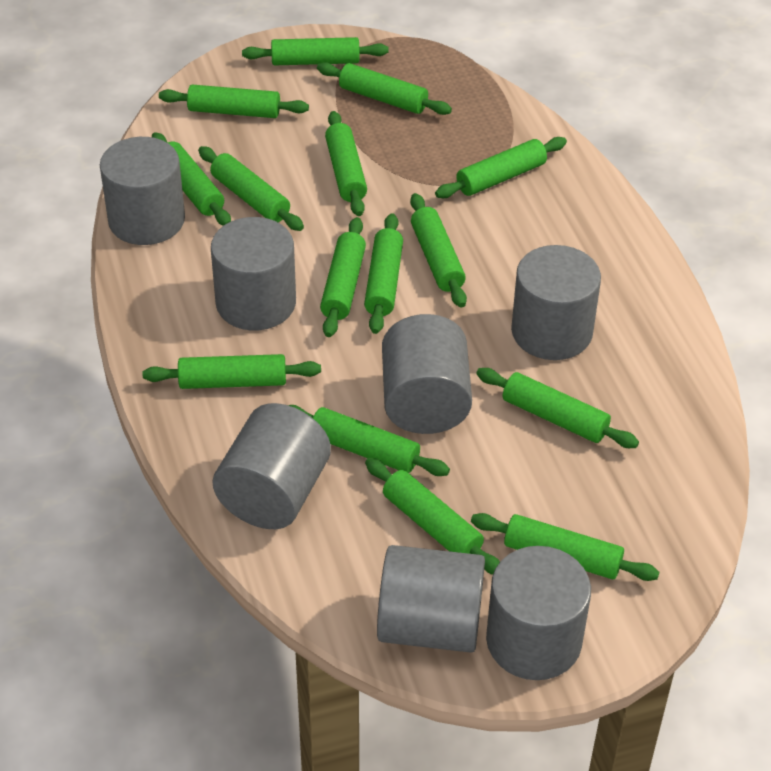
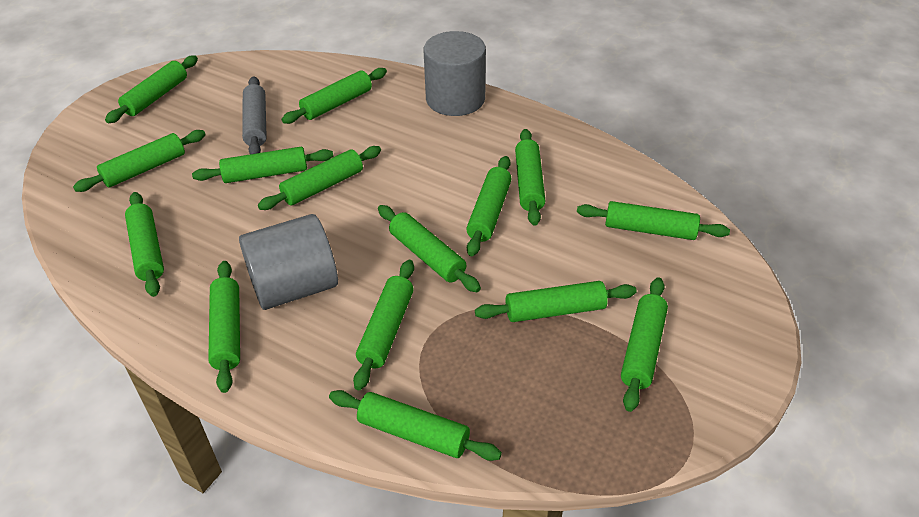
grey cylinder: 7 -> 2
grey rolling pin: 0 -> 1

